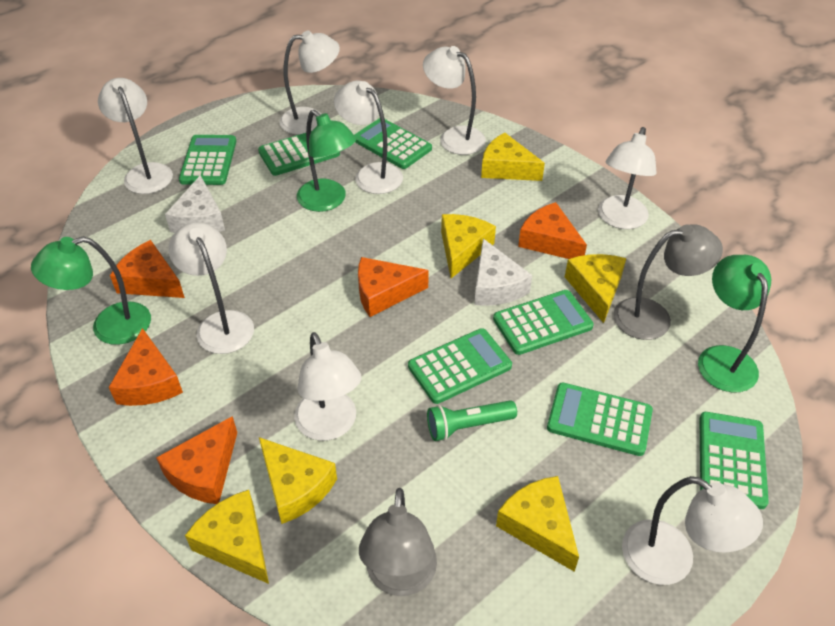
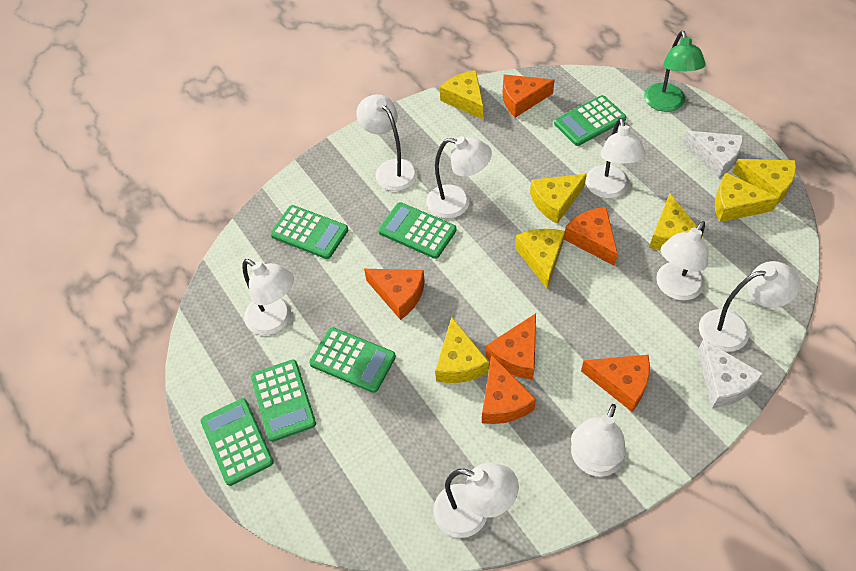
green calculator: 7 -> 6
green flashlight: 1 -> 0
green lamp: 3 -> 1
grey lamp: 2 -> 0
orange cheese: 5 -> 6
yellow cheese: 6 -> 7

